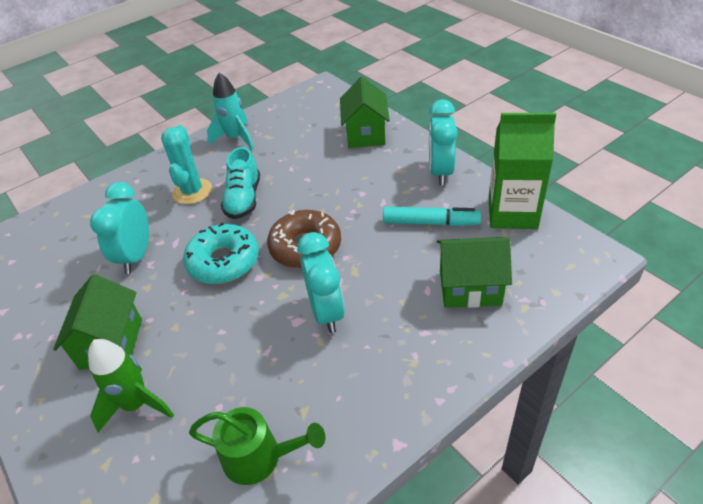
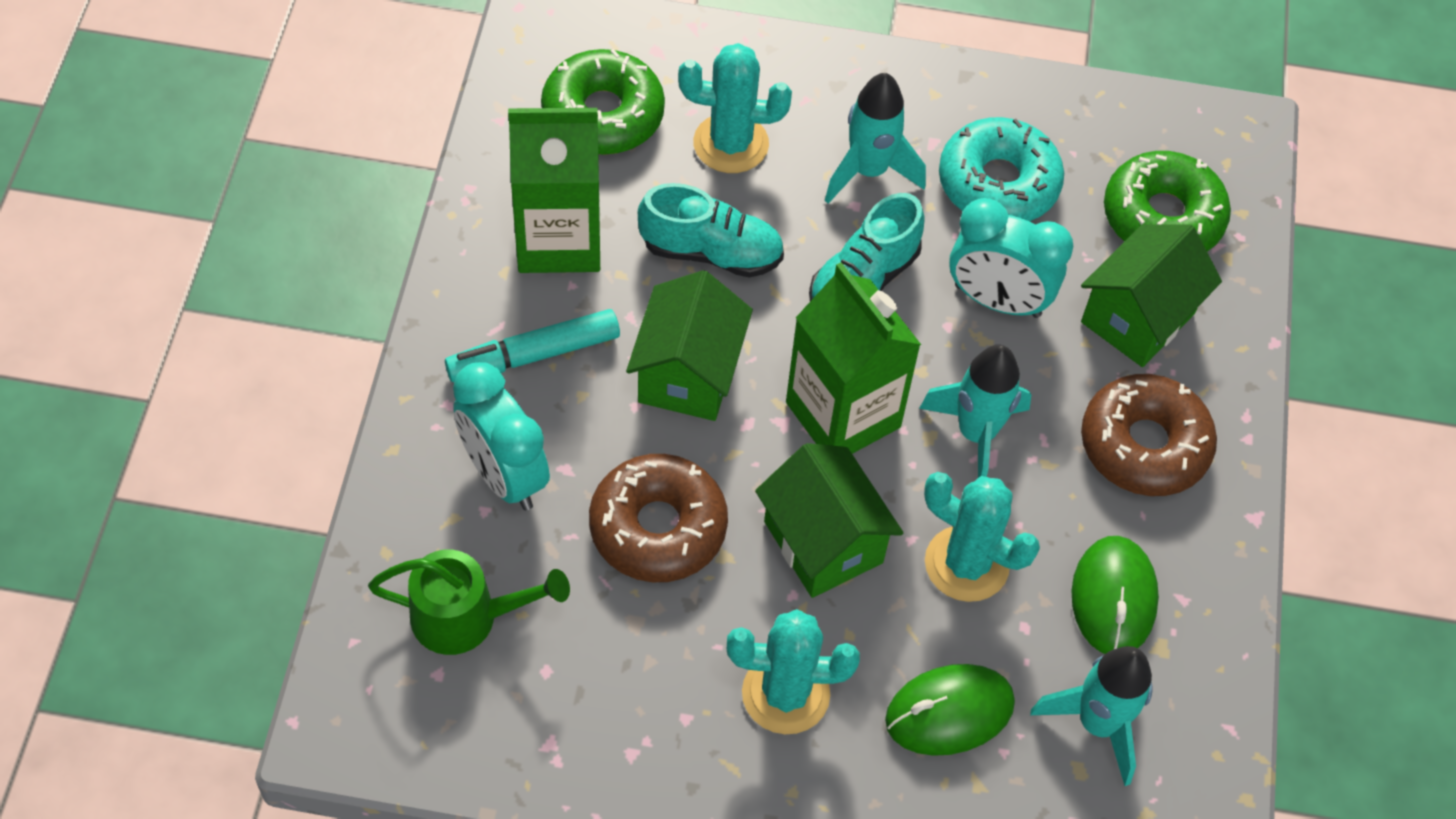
brown donut: 1 -> 2
green carton: 1 -> 2
green donut: 0 -> 2
green mouse: 0 -> 2
green rocket: 1 -> 0
turquoise cactus: 1 -> 3
turquoise clock: 3 -> 2
turquoise rocket: 1 -> 3
turquoise shoe: 1 -> 2

